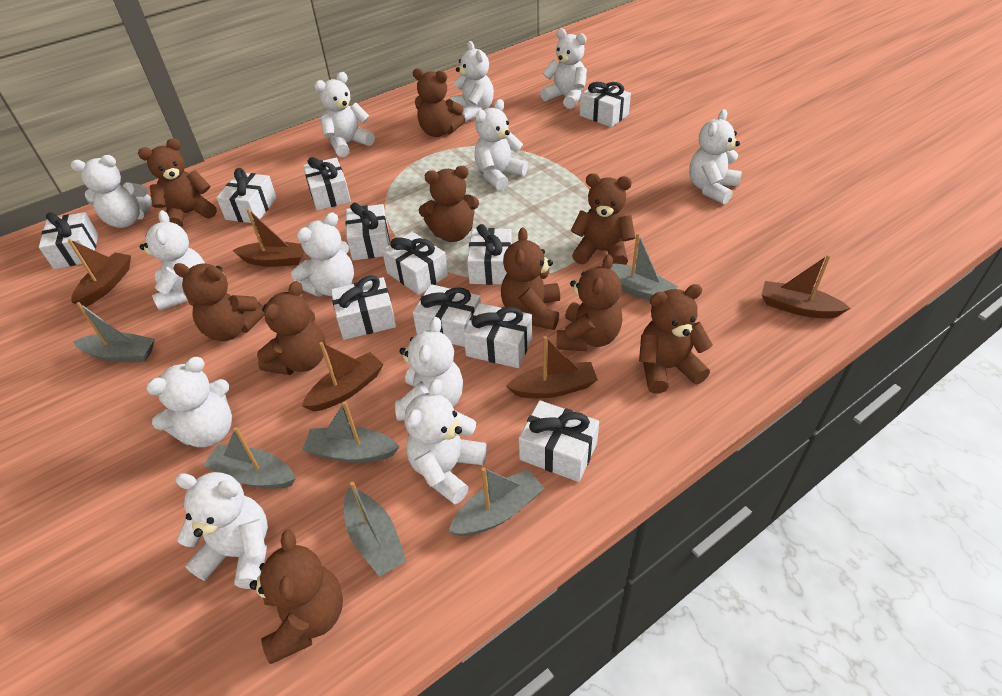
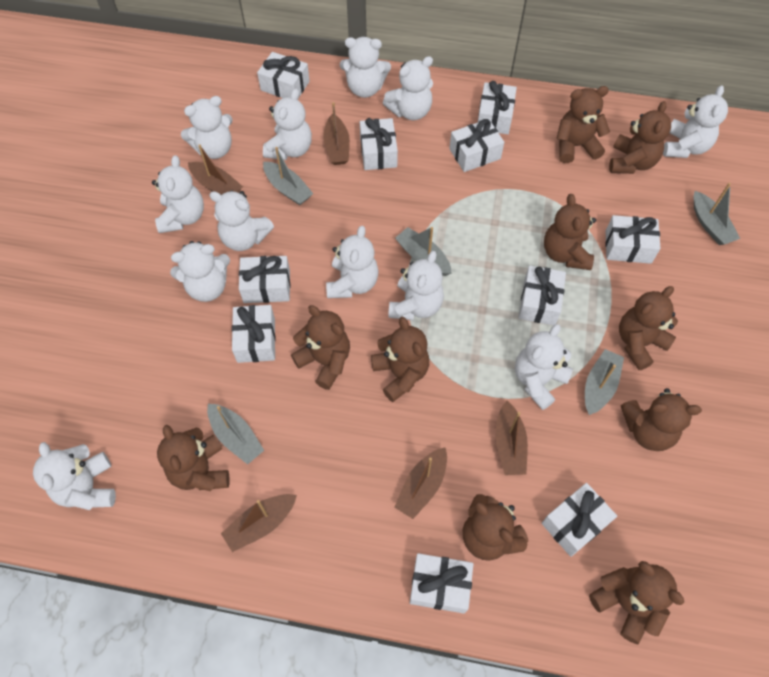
grey boat: 6 -> 5
white gift: 11 -> 10

